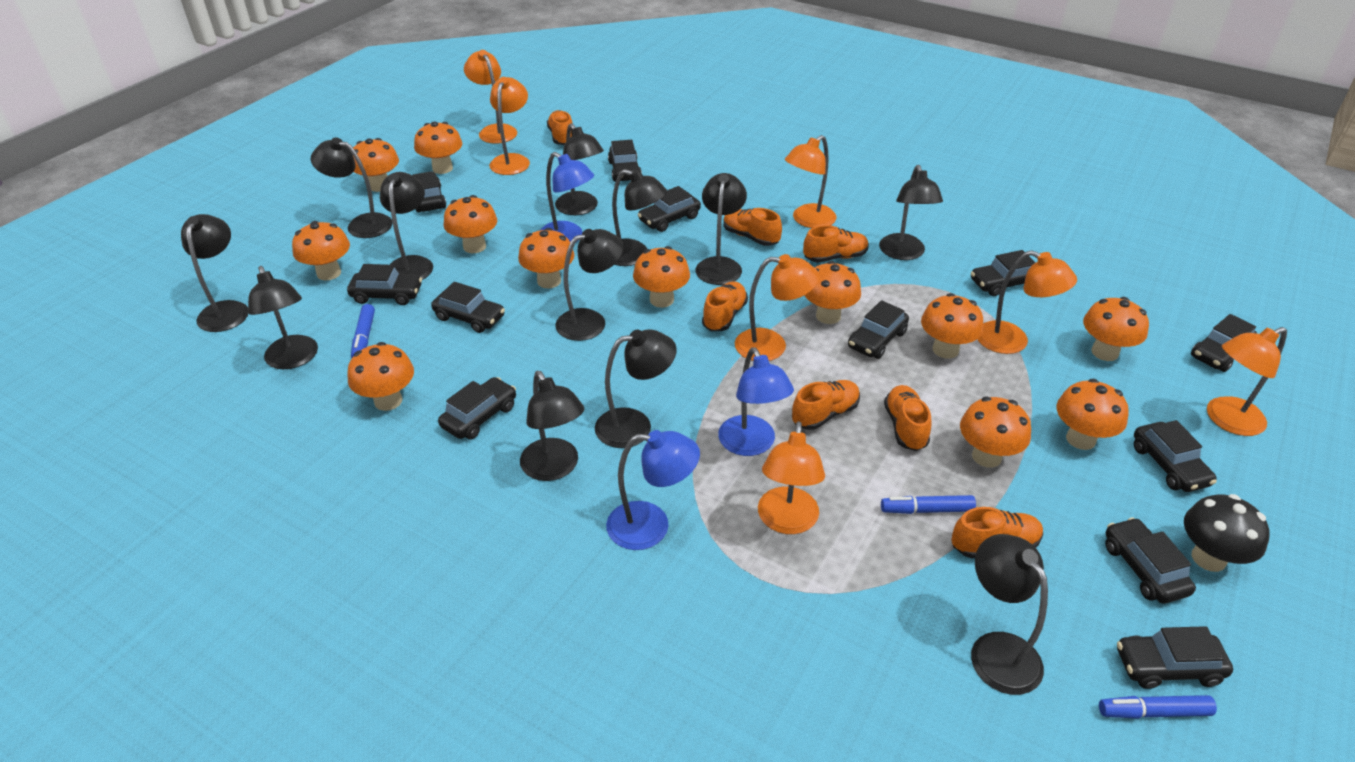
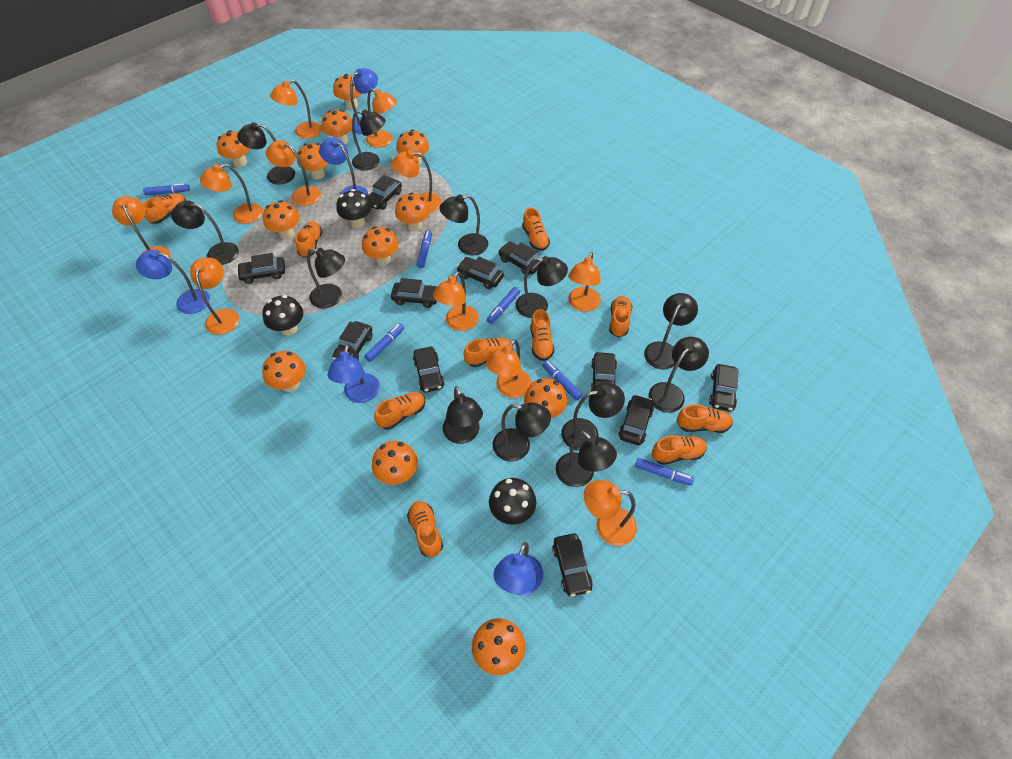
black car: 12 -> 11
black mushroom: 1 -> 3
blue lamp: 3 -> 5
blue marker: 3 -> 6
orange lamp: 7 -> 11
orange shoe: 7 -> 10

